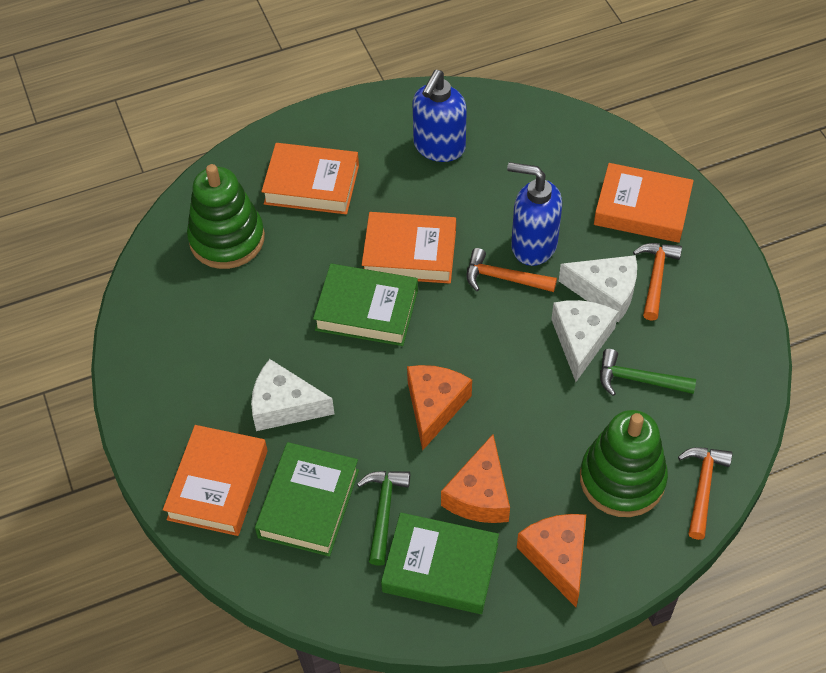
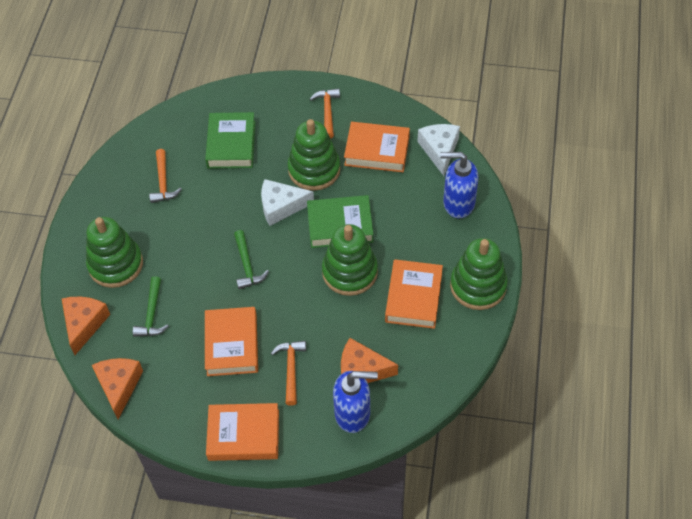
green book: 3 -> 2
green stacking toy: 2 -> 4
white cheese: 3 -> 2

